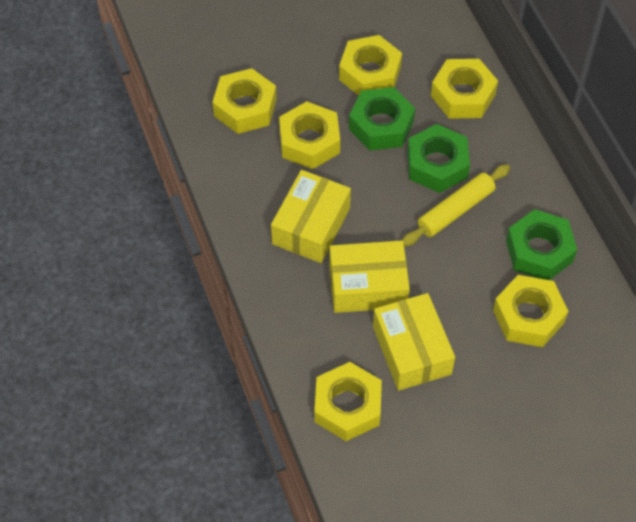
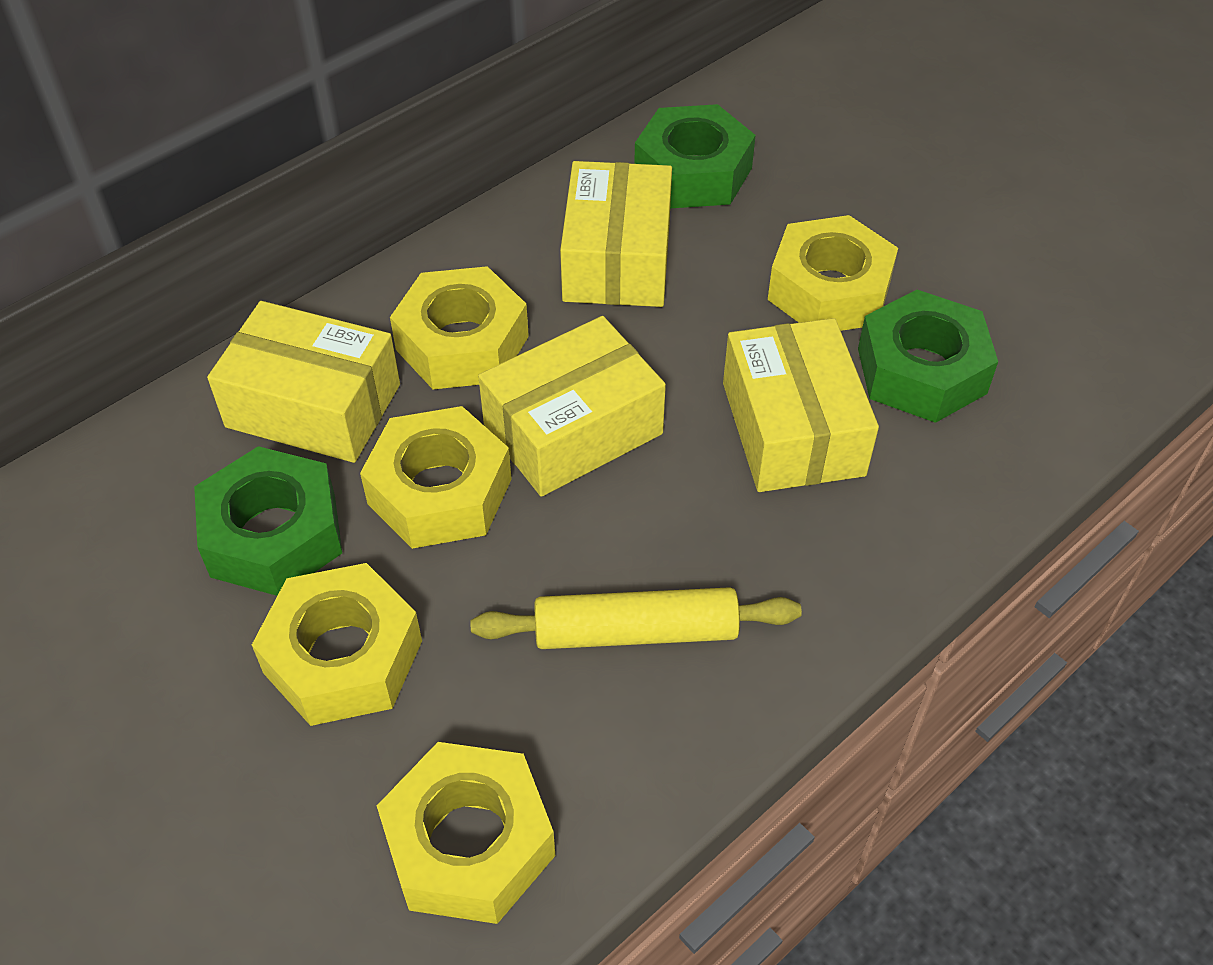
yellow box: 3 -> 4
yellow nut: 6 -> 5

